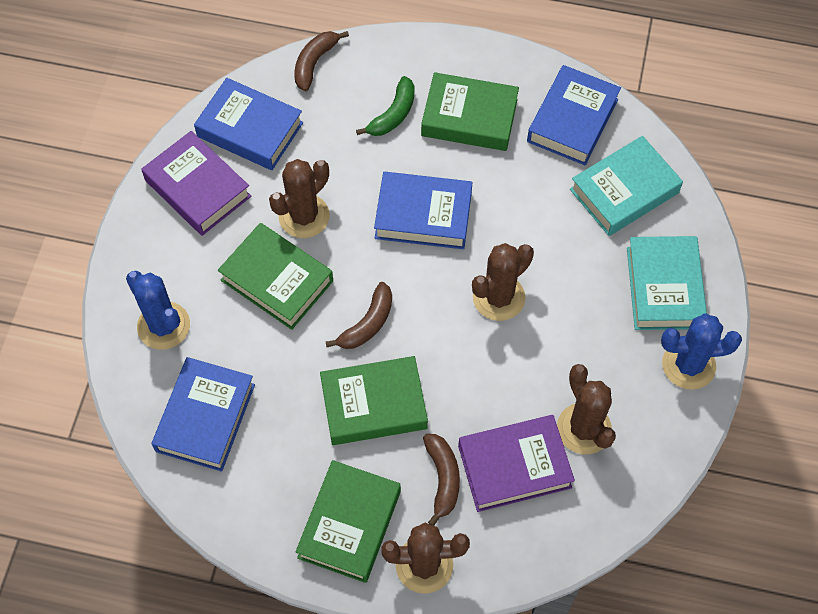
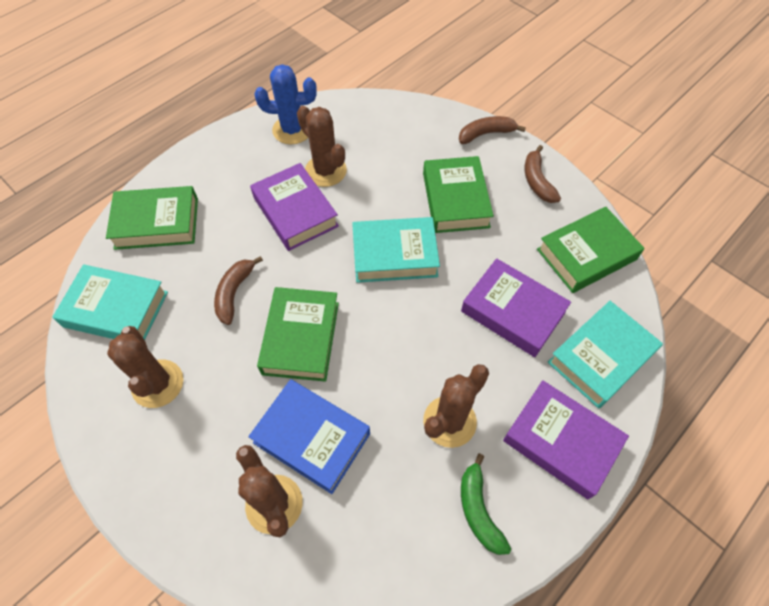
blue book: 4 -> 1
blue cactus: 2 -> 1
purple book: 2 -> 3
turquoise book: 2 -> 3

